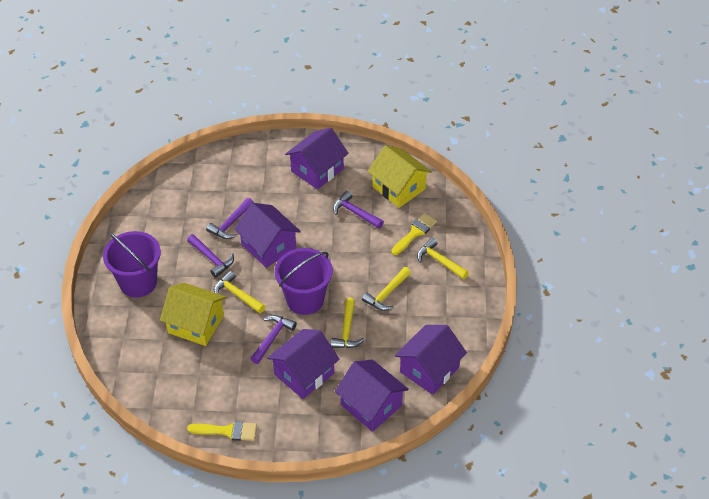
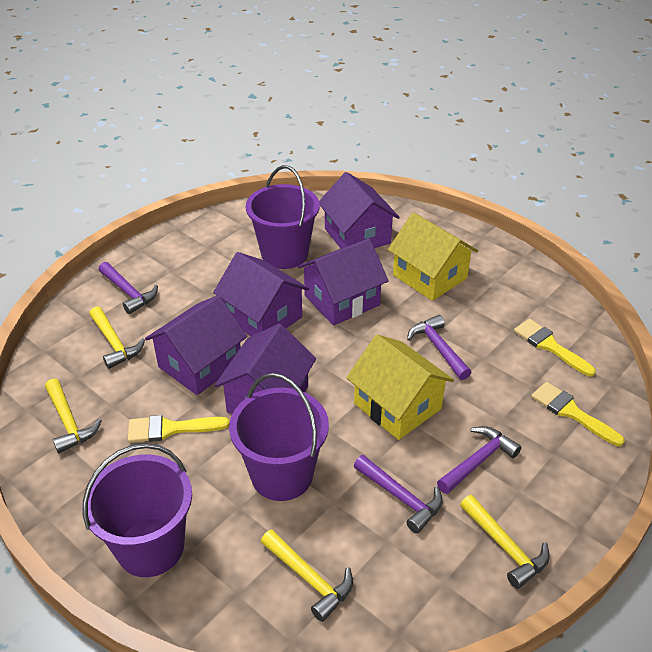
purple bucket: 2 -> 3
yellow brush: 2 -> 3

